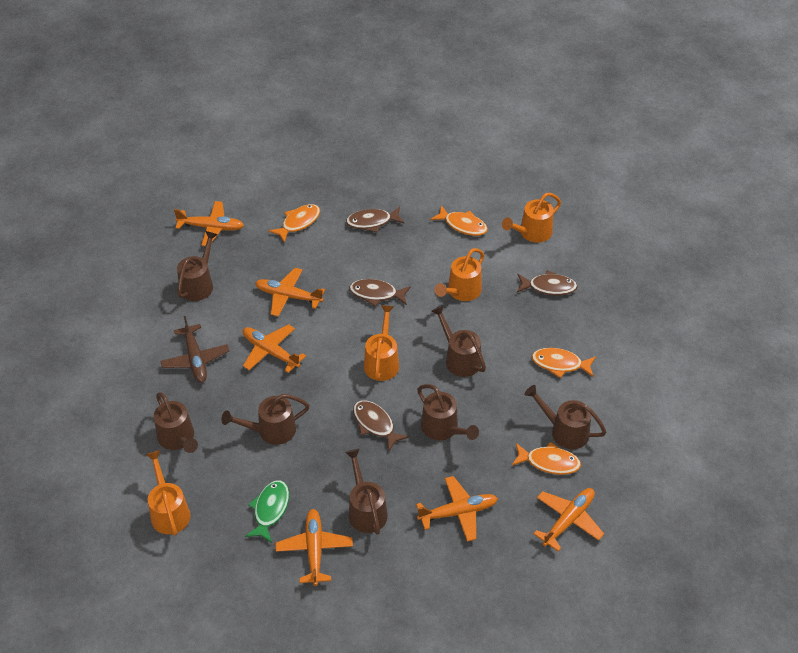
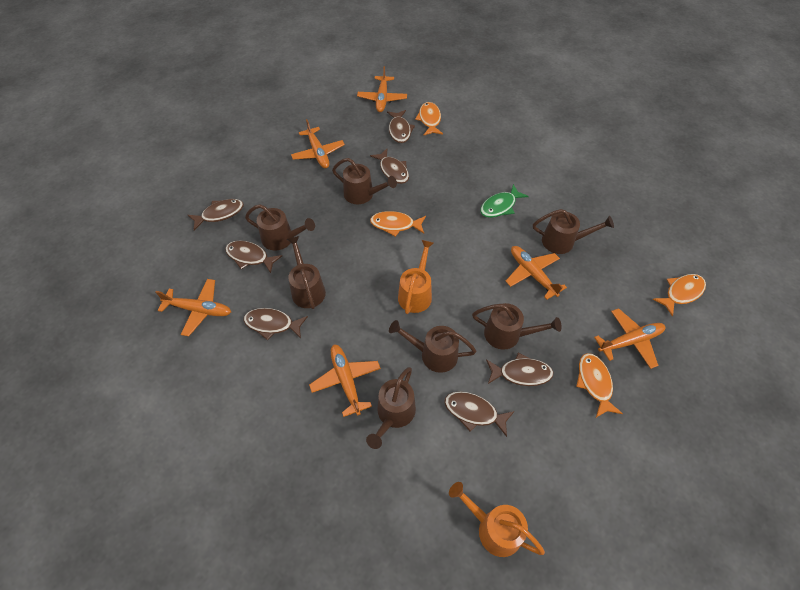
brown fish: 4 -> 7
brown plane: 1 -> 0
orange watering can: 4 -> 2

